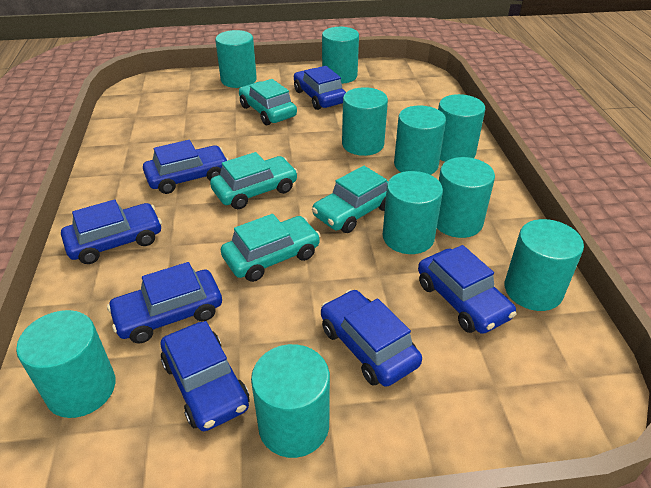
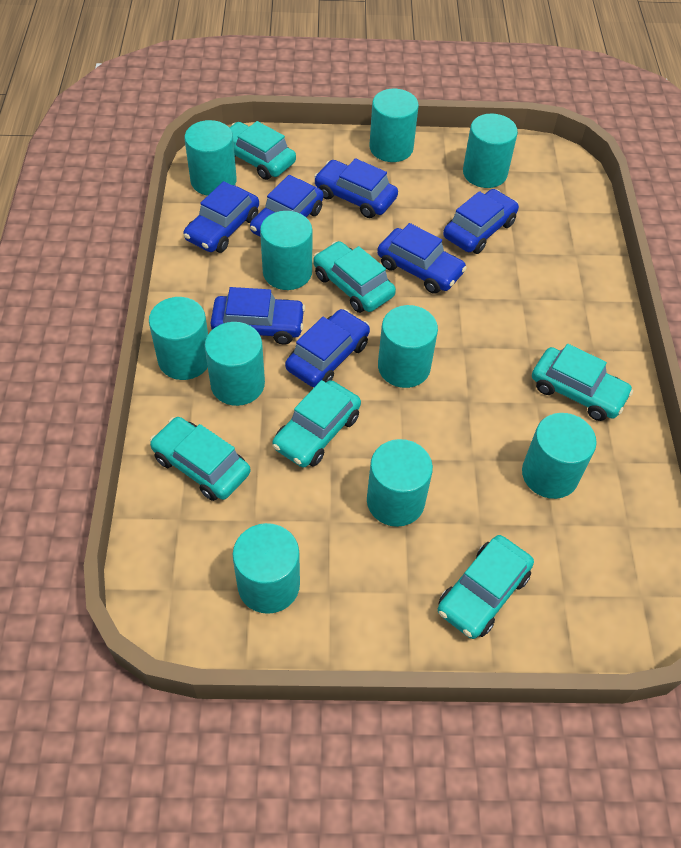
turquoise car: 4 -> 6

